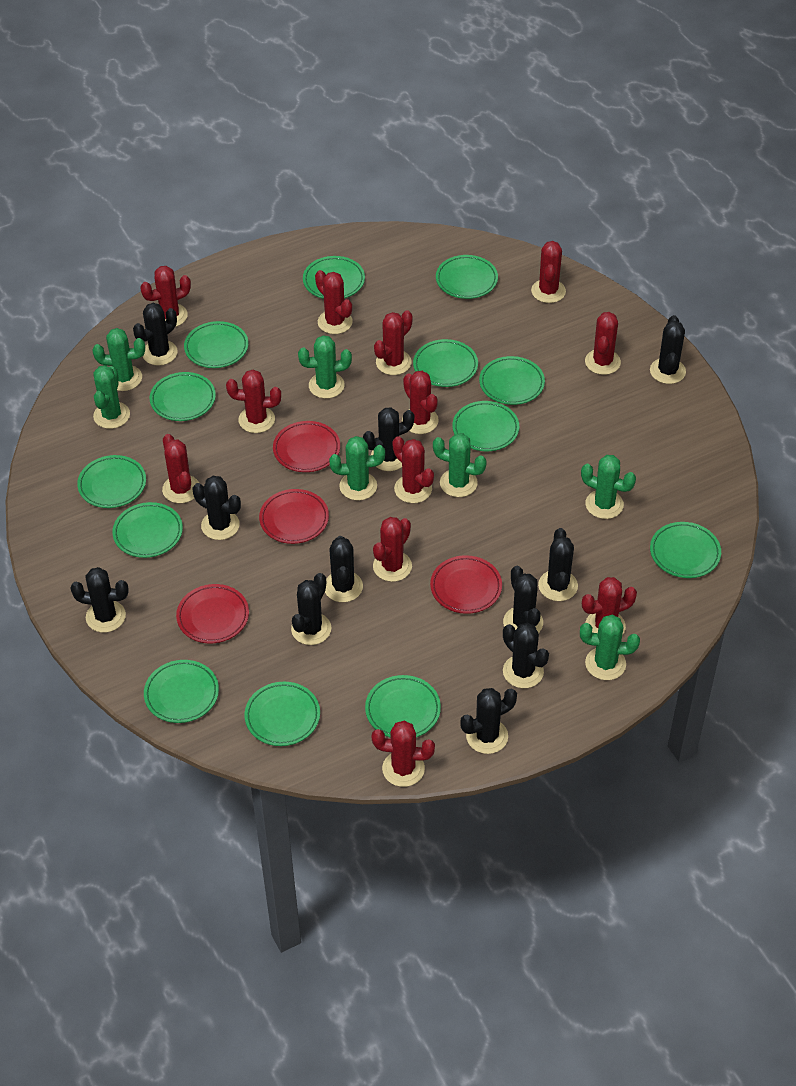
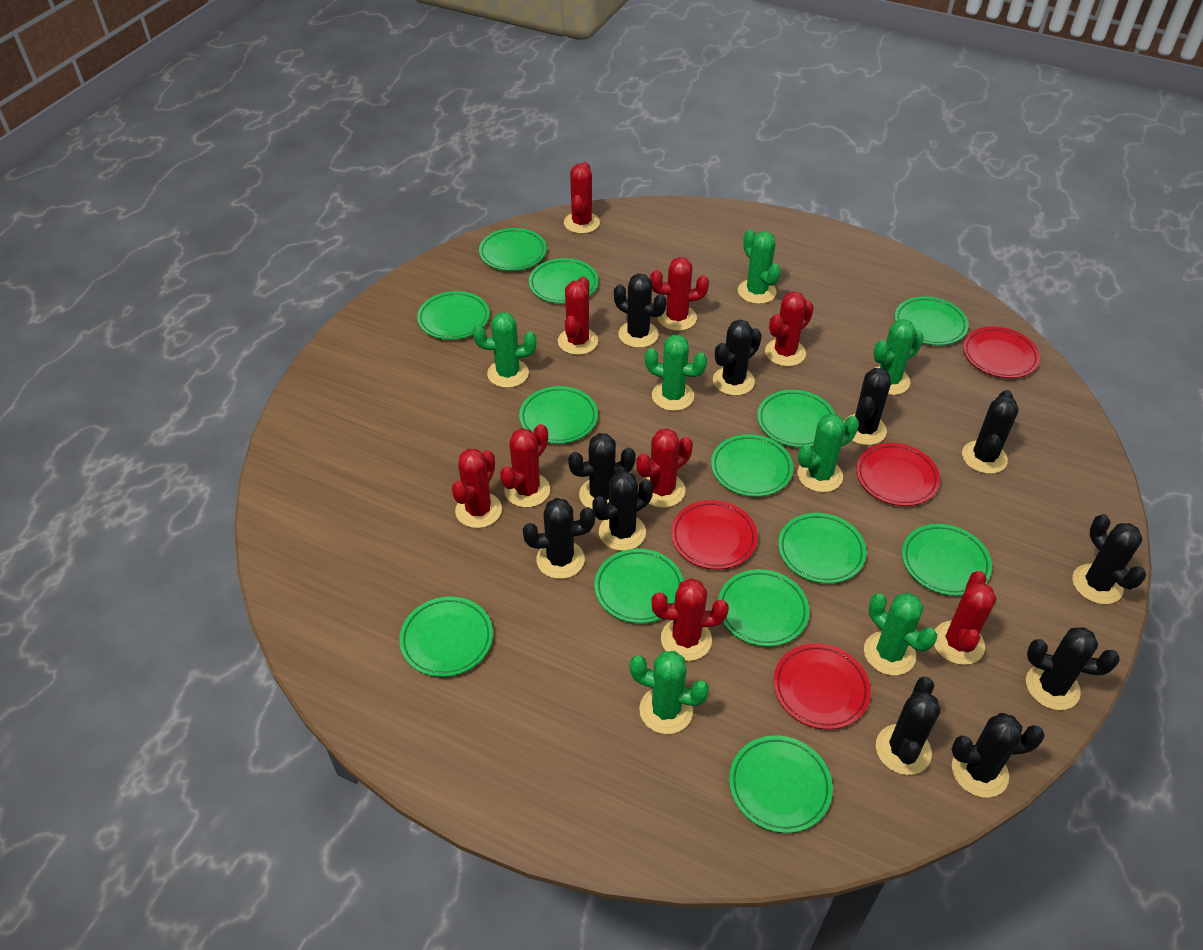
red cactus: 12 -> 9

